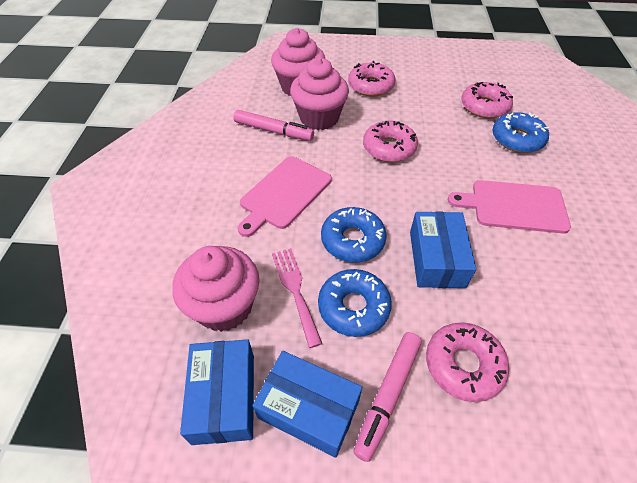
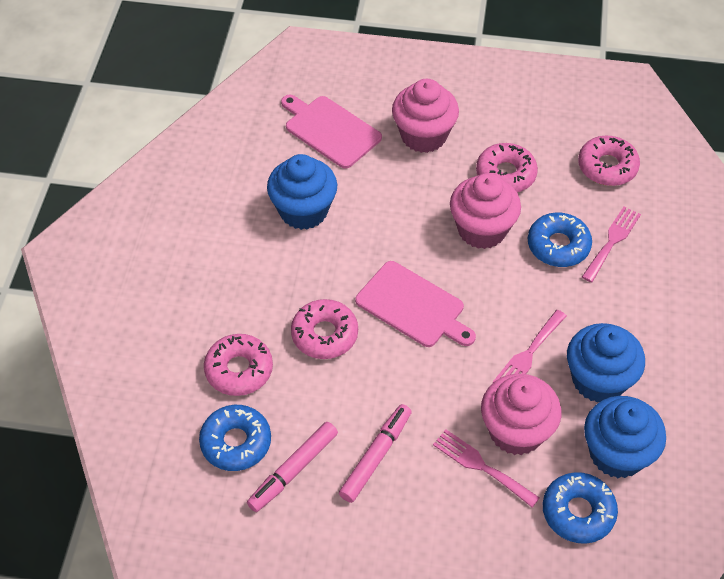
blue box: 3 -> 0
blue cupcake: 0 -> 3
pink fork: 1 -> 3

